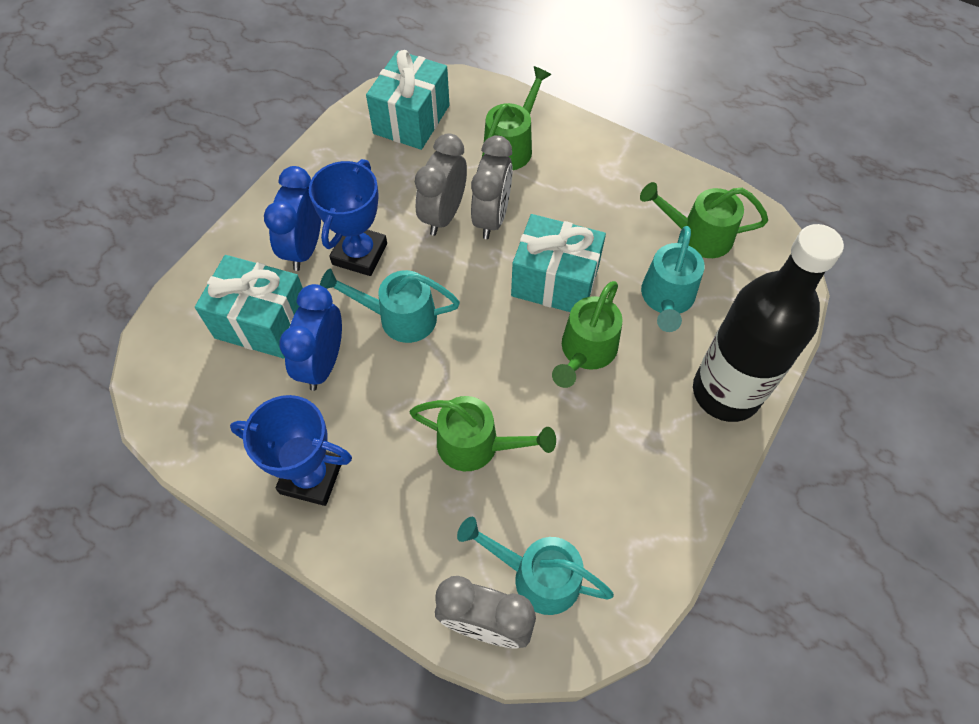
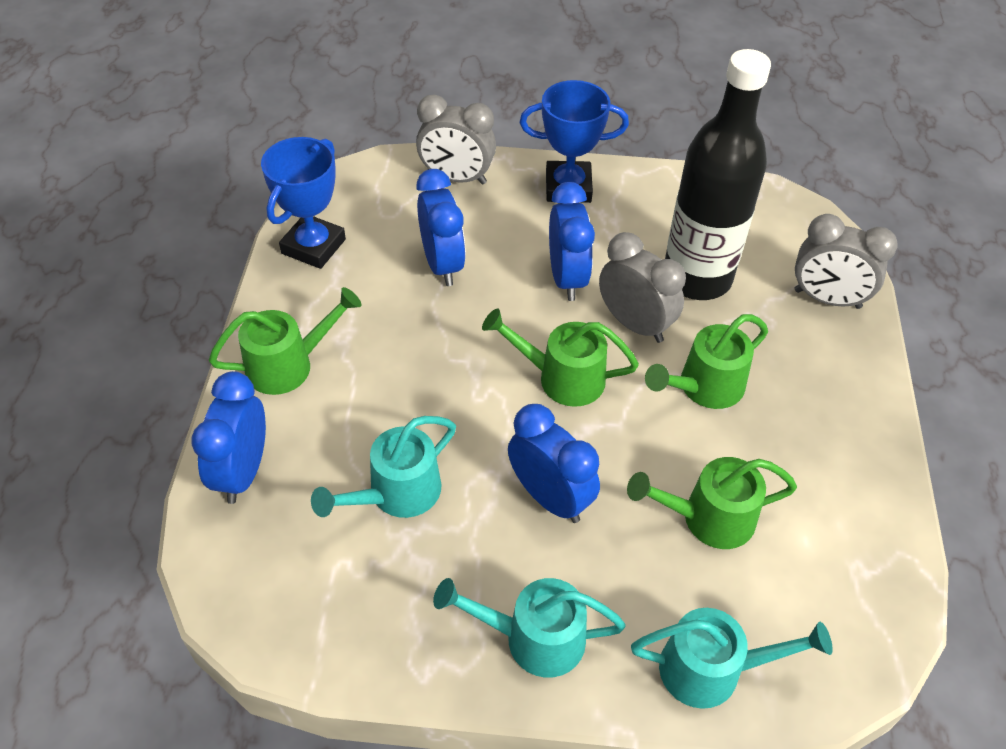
blue clock: 2 -> 4
turquoise gift: 3 -> 0

